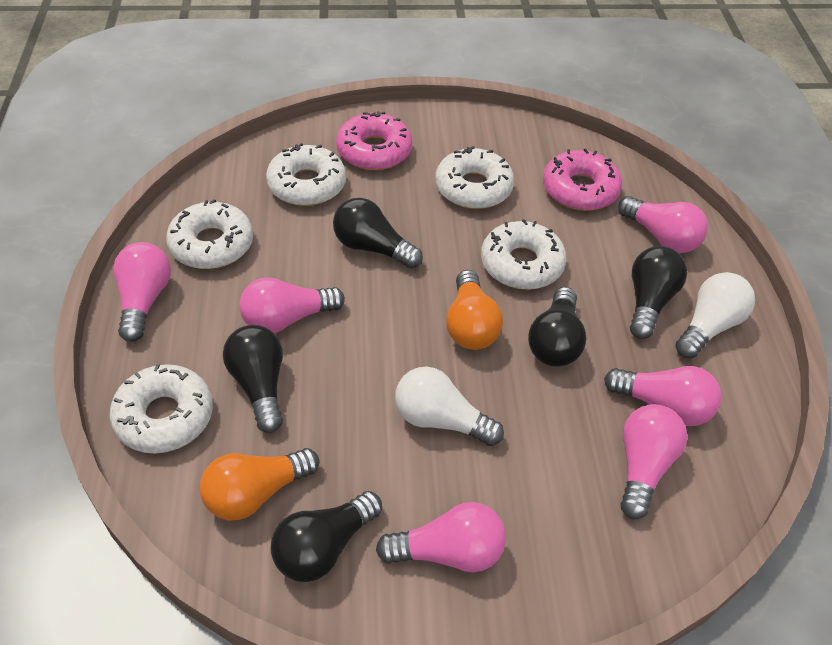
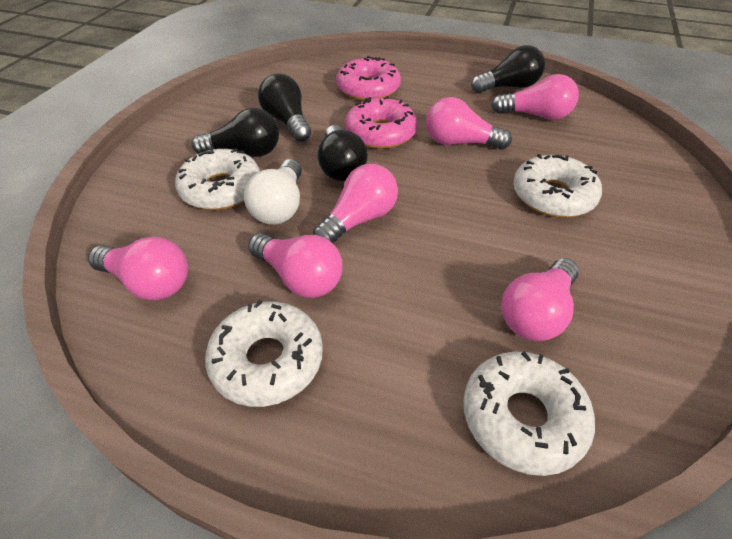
black light bulb: 5 -> 4
orange light bulb: 2 -> 0
white donut: 5 -> 4
white light bulb: 2 -> 1

